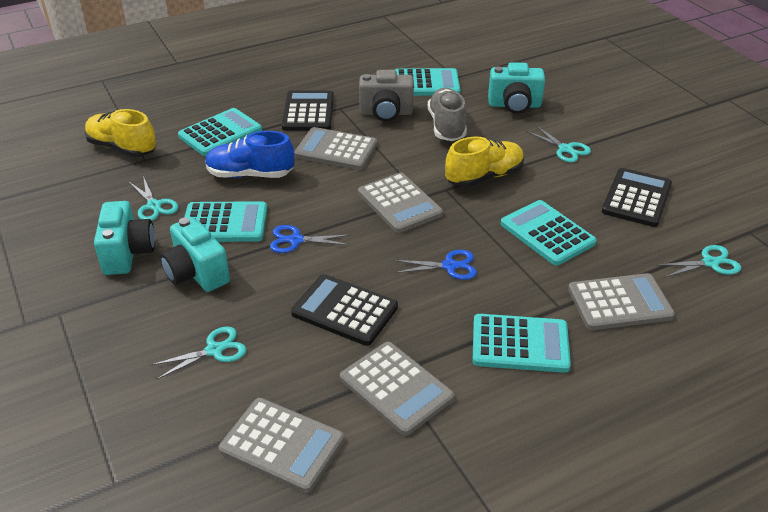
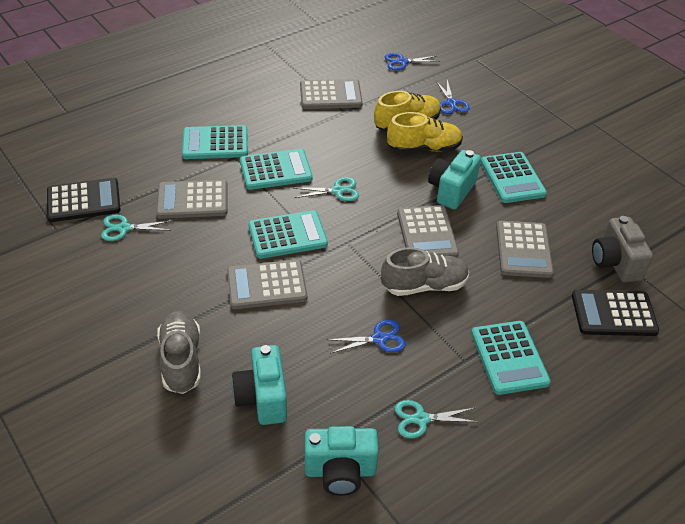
black calculator: 3 -> 2
blue scissors: 2 -> 3
blue shoe: 1 -> 0
grey shoe: 1 -> 2
turquoise scissors: 4 -> 3

